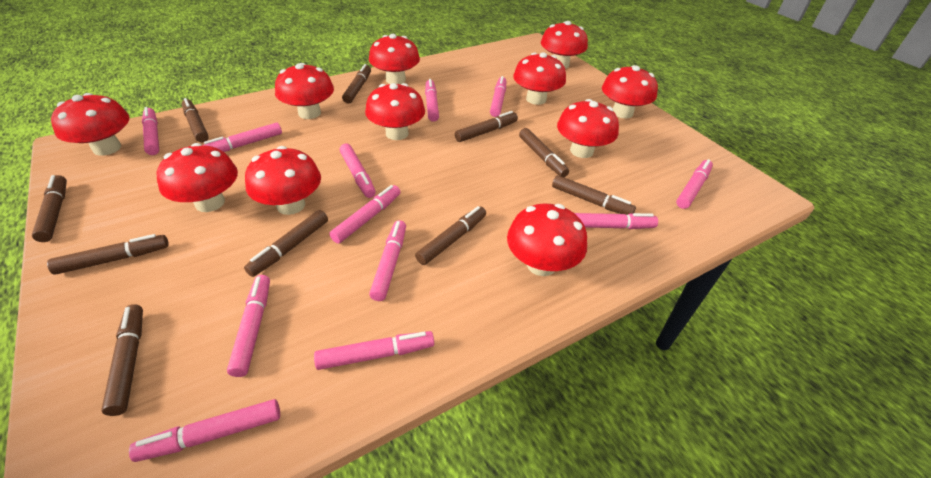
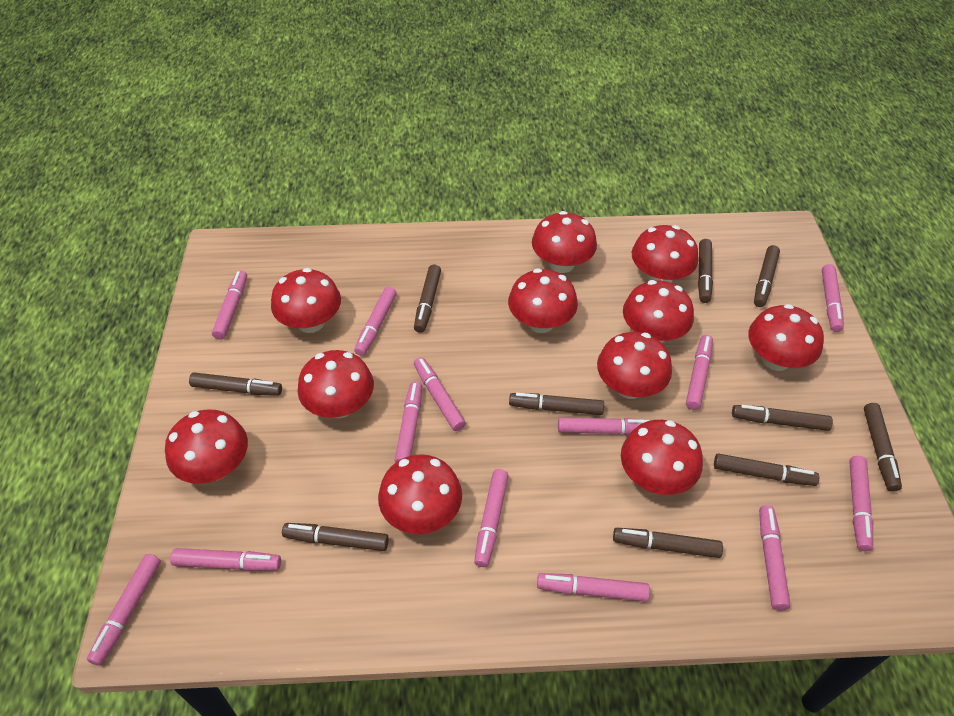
pink marker: 12 -> 13

